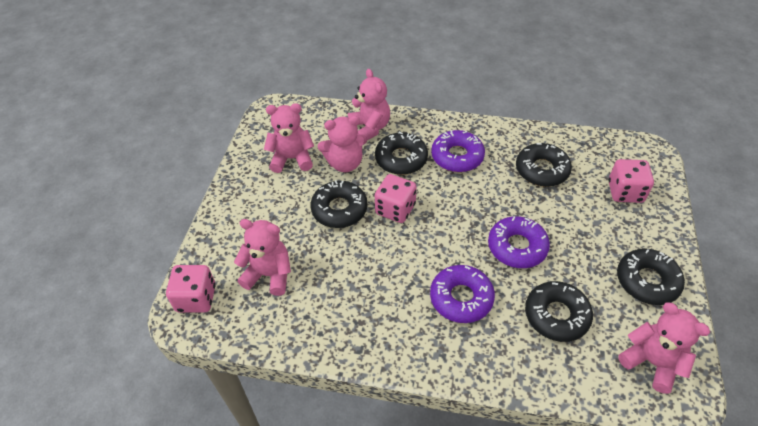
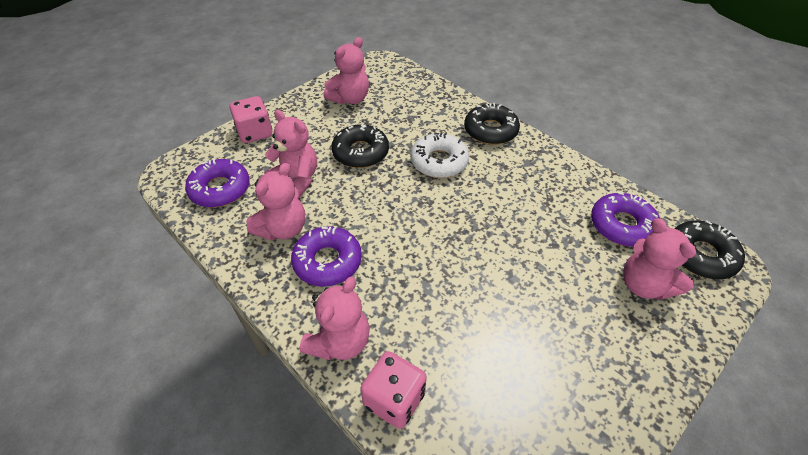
black donut: 5 -> 3
pink dice: 3 -> 2
white donut: 0 -> 1

